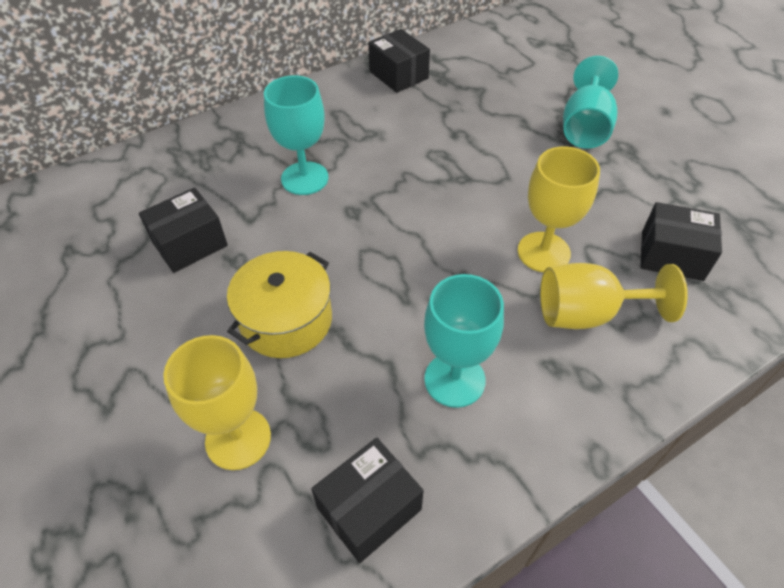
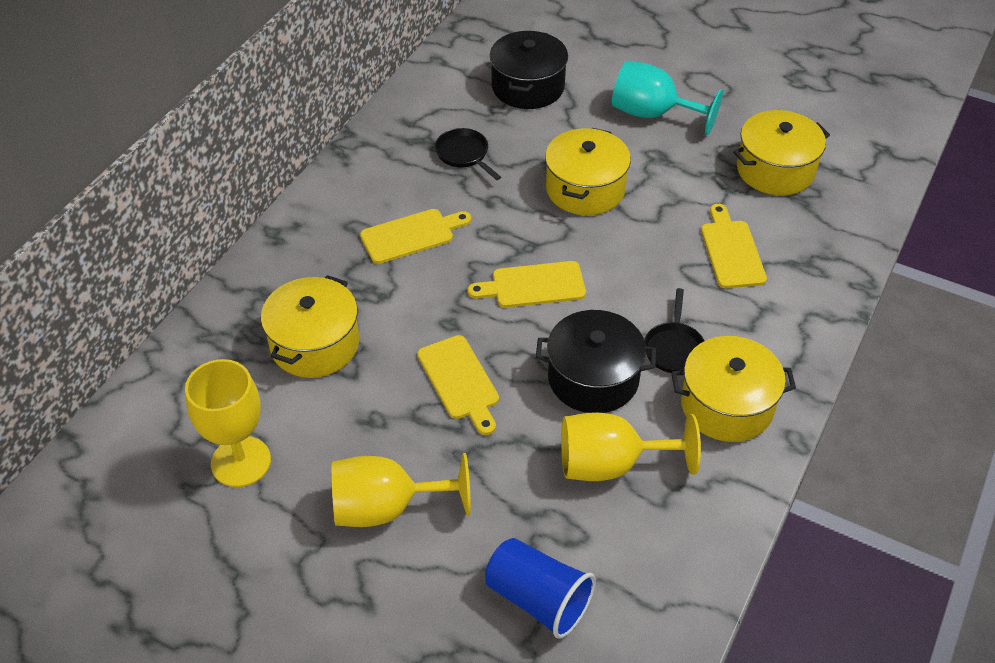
black box: 4 -> 0
black pan: 0 -> 2
black pot: 0 -> 2
blue cup: 0 -> 1
turquoise goblet: 3 -> 1
yellow cutting board: 0 -> 4
yellow pot: 1 -> 4

